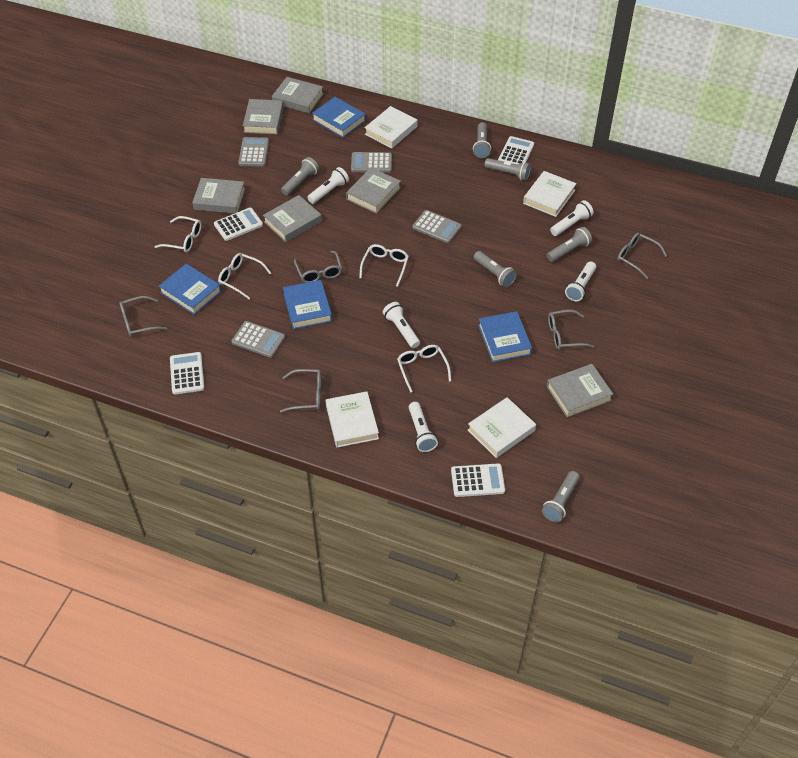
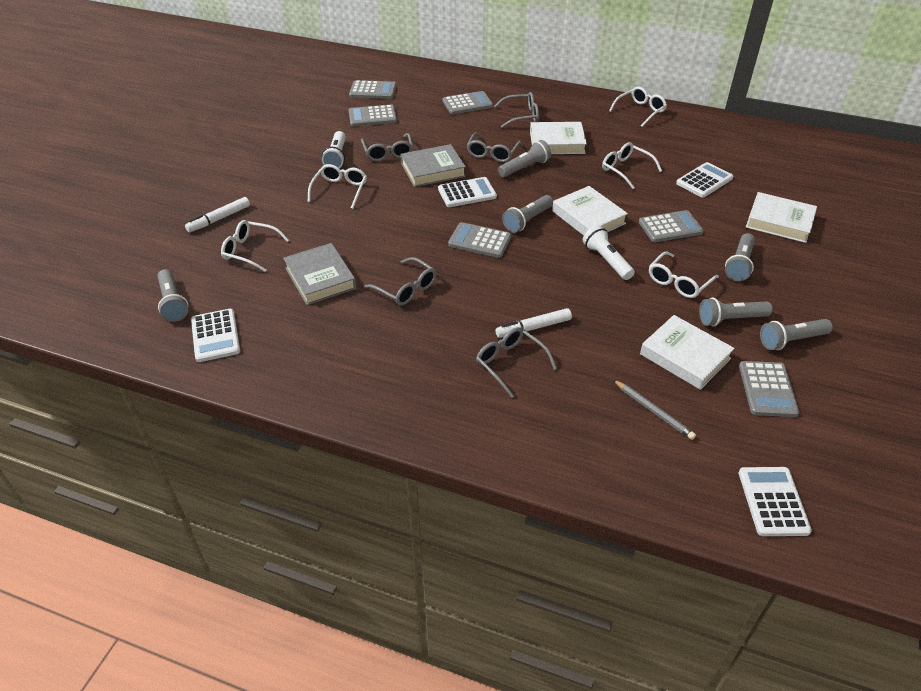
blue book: 4 -> 0
grey book: 6 -> 2
grey calculator: 4 -> 6
grey pencil: 0 -> 1
white flashlight: 5 -> 2
white glasses: 4 -> 5
white marker: 0 -> 2

